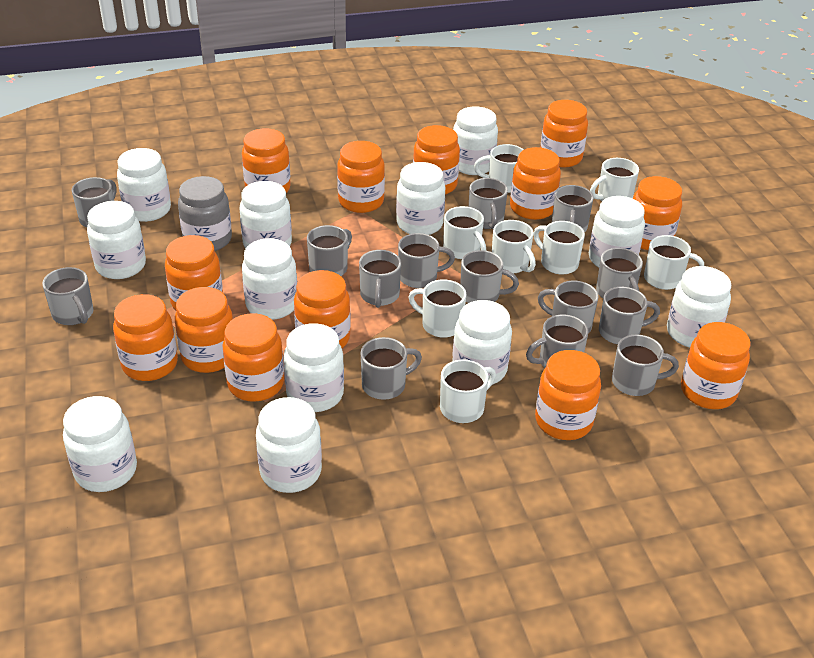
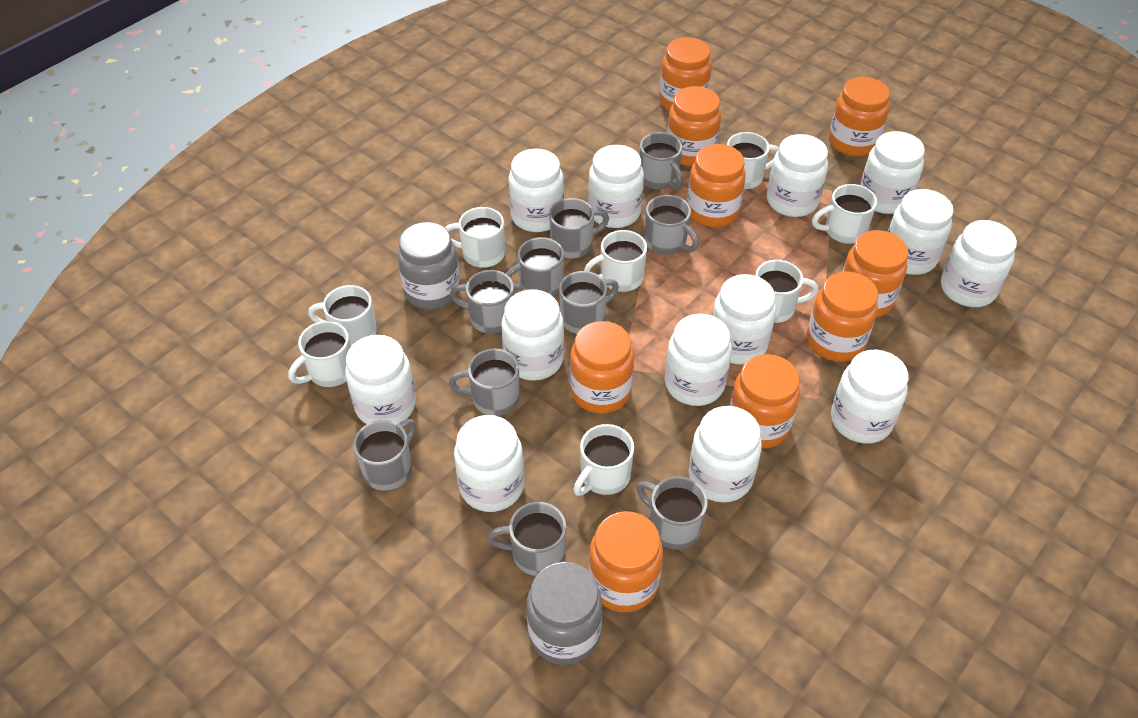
grey jar: 1 -> 2
grey mug: 14 -> 10
orange jar: 13 -> 9
white jar: 12 -> 13

